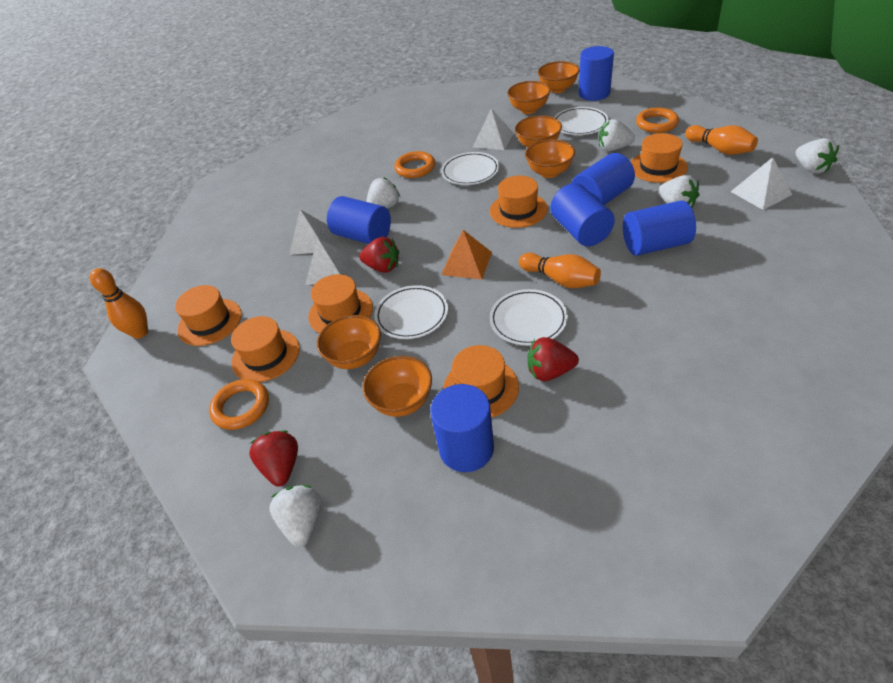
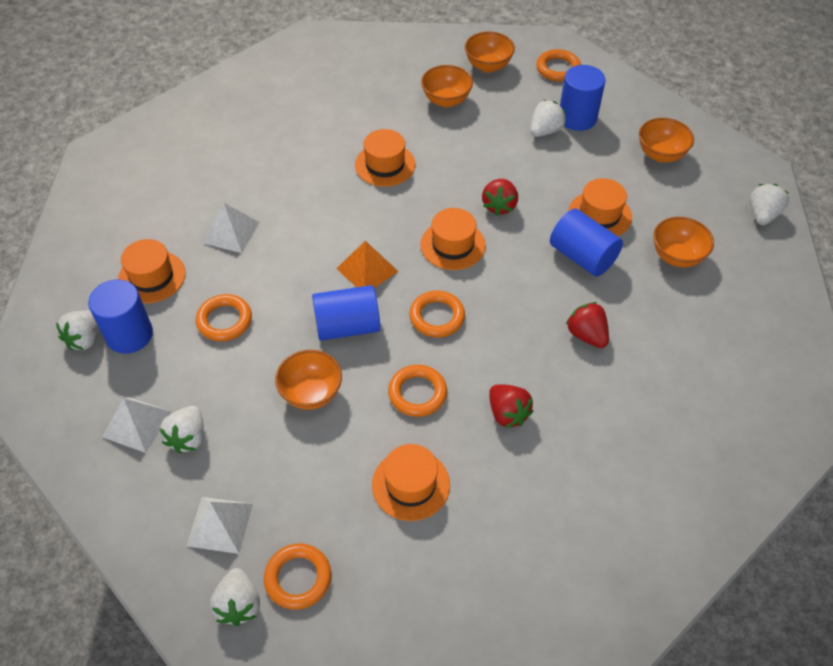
blue cylinder: 6 -> 4
orange bowl: 6 -> 5
orange bowling pin: 3 -> 0
orange hat: 6 -> 5
orange ring: 3 -> 5
white plate: 4 -> 0
white pyramid: 4 -> 3

